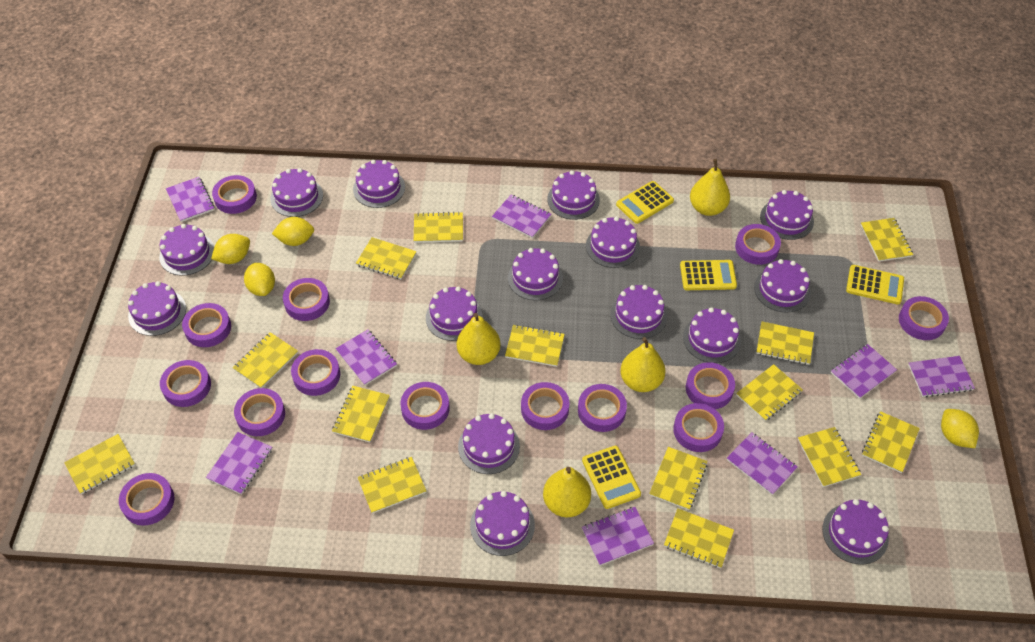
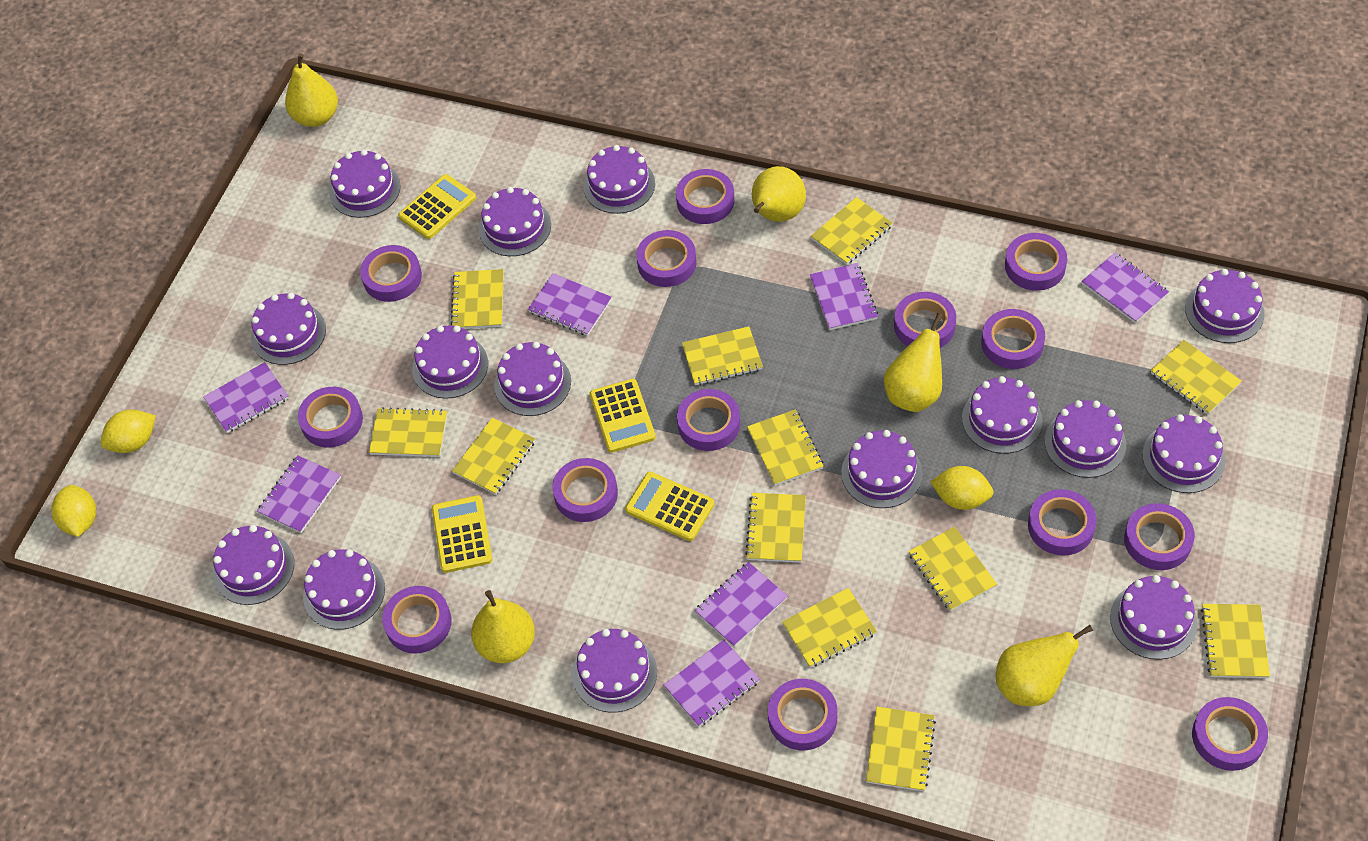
purple notebook: 8 -> 7
yellow lemon: 4 -> 3
yellow notebook: 14 -> 12
yellow pear: 4 -> 5

